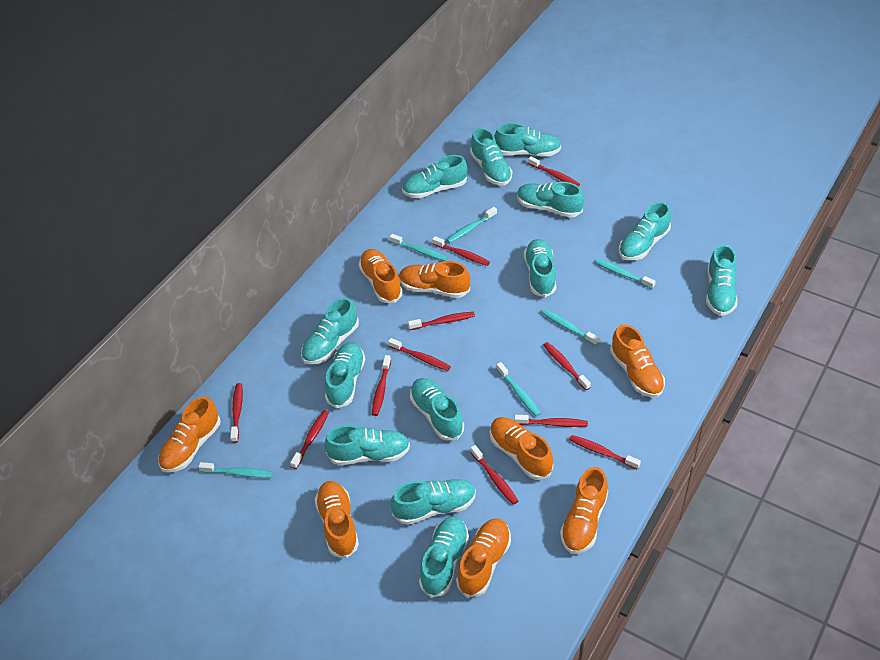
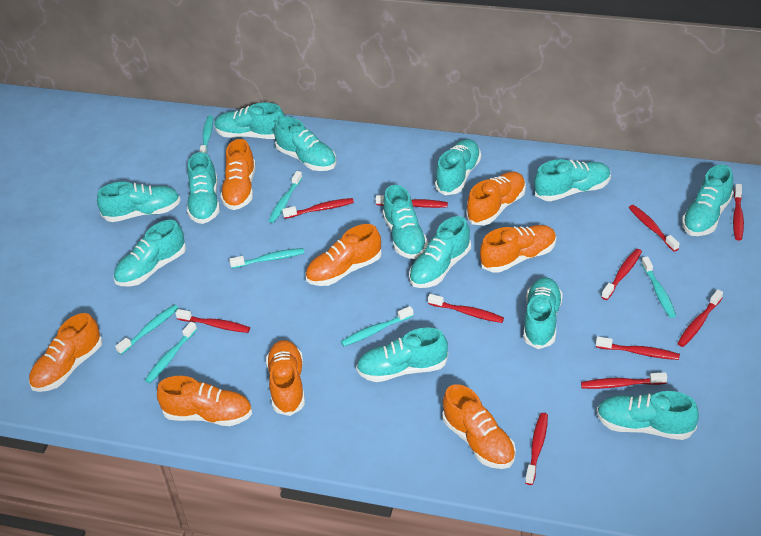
turquoise toothbrush: 6 -> 7

